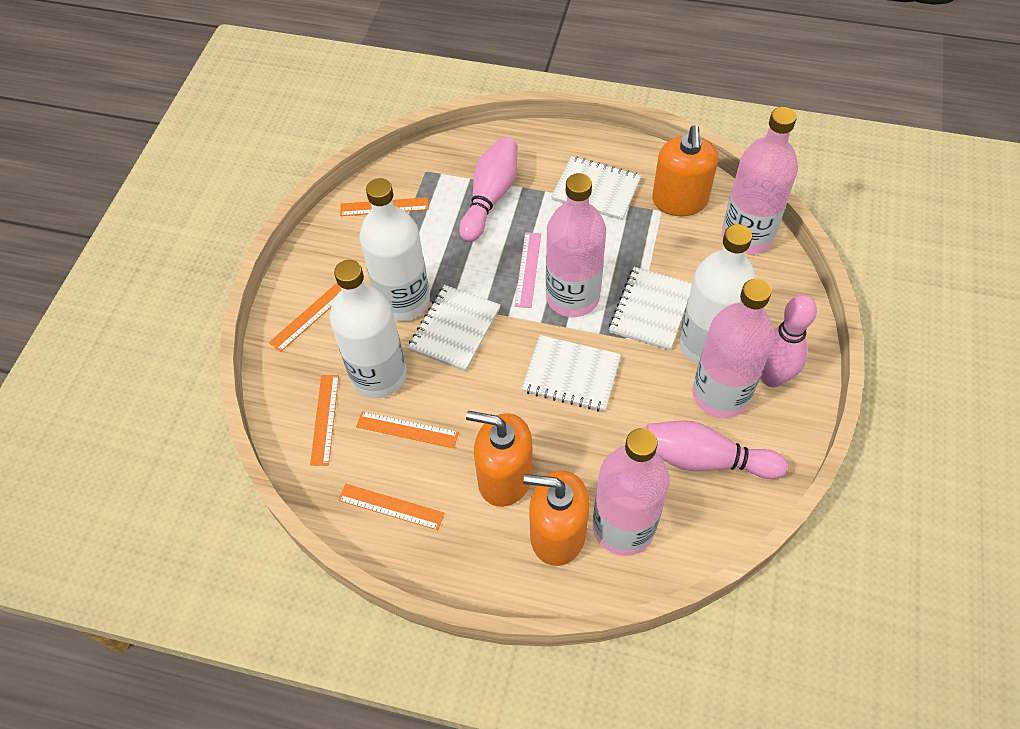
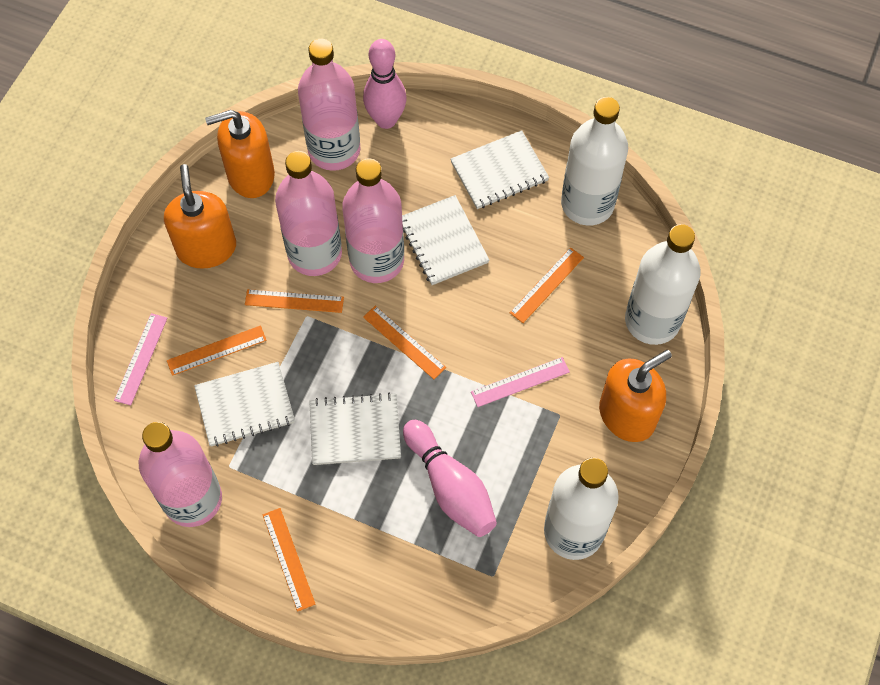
pink bowling pin: 3 -> 2
pink ruler: 1 -> 2

